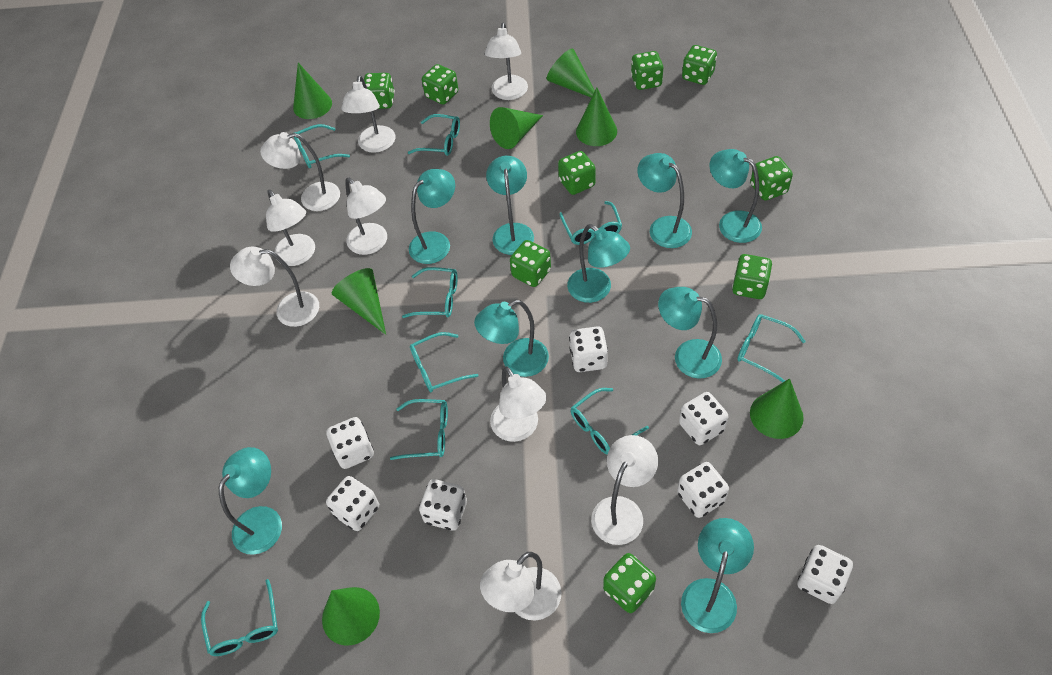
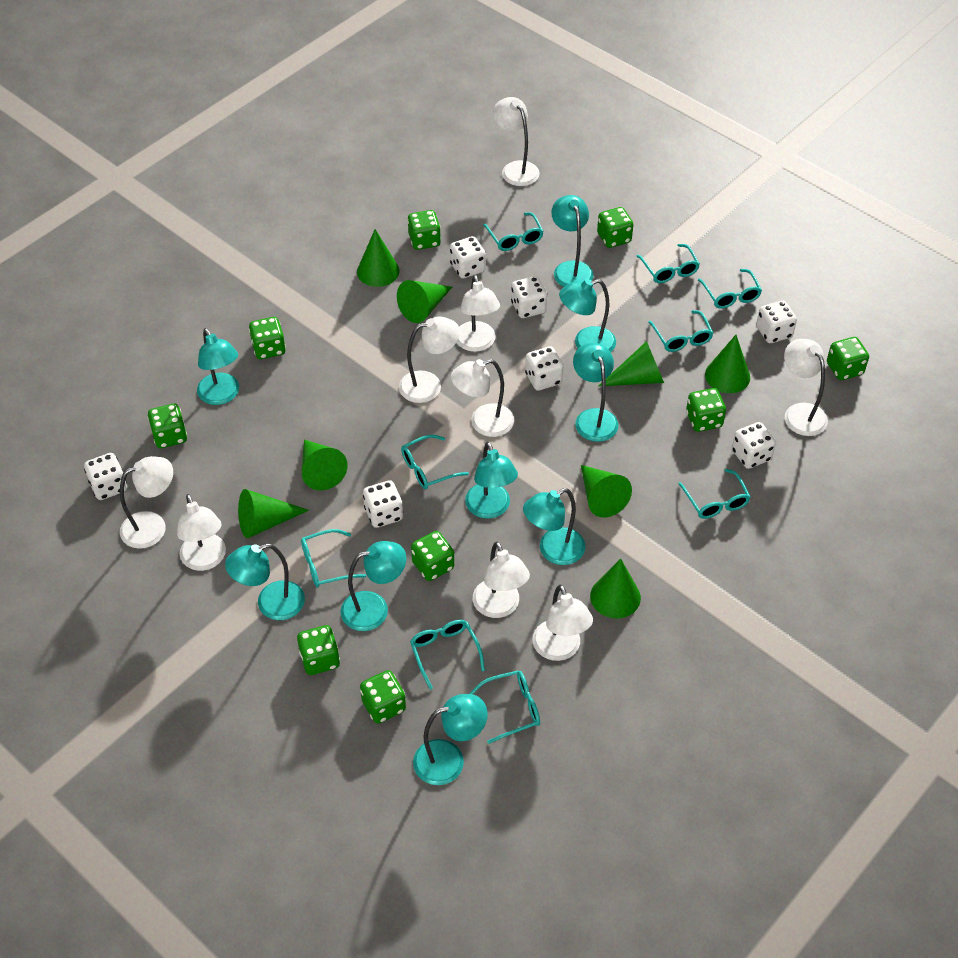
green cone: 7 -> 8

